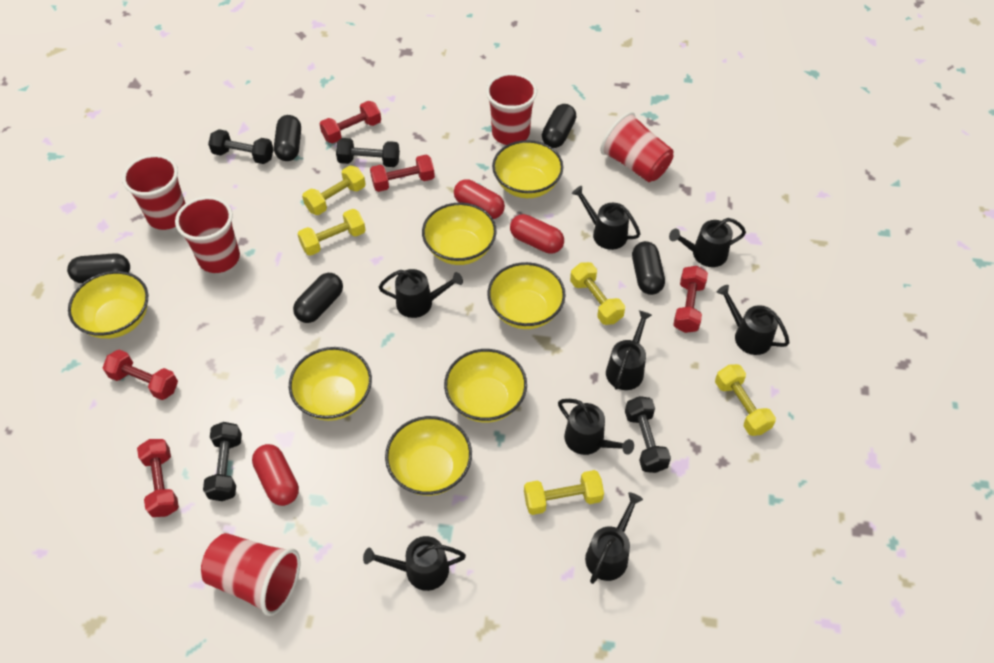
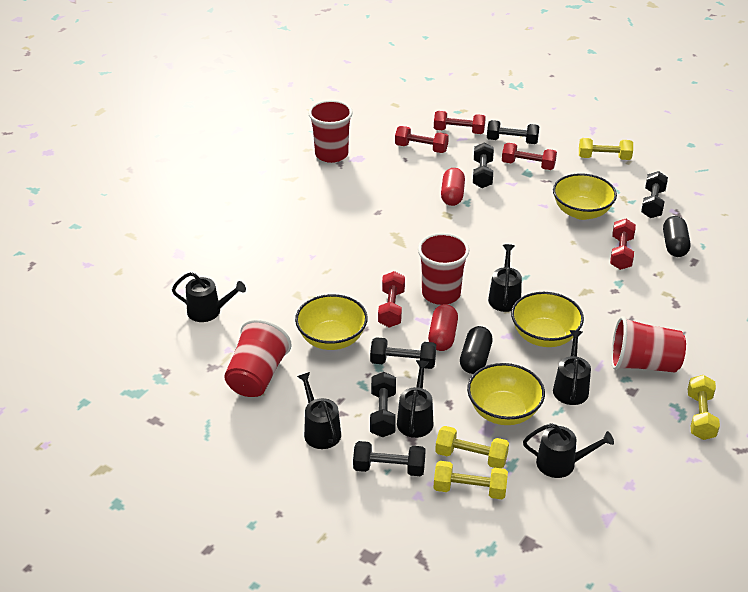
black capsule: 5 -> 2
black dumbbell: 4 -> 6
black watering can: 8 -> 6
red capsule: 3 -> 2
red cup: 5 -> 4
yellow bowl: 7 -> 4
yellow dumbbell: 5 -> 4

